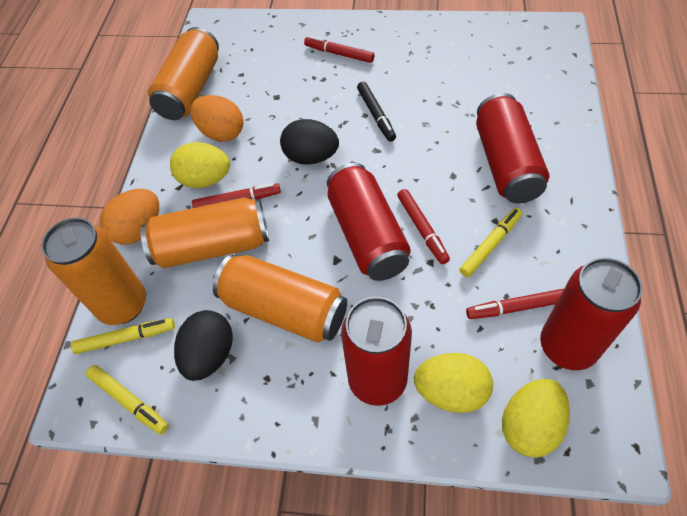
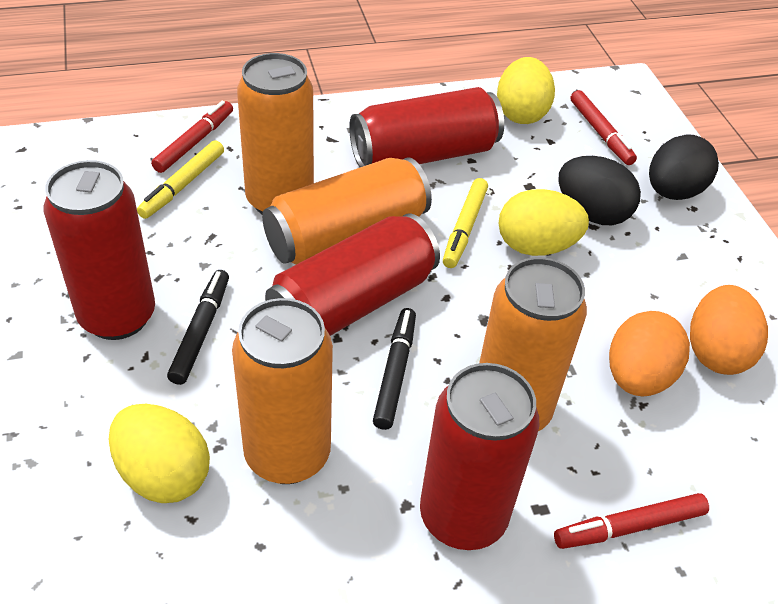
black marker: 1 -> 2
red marker: 4 -> 3
yellow marker: 3 -> 2

